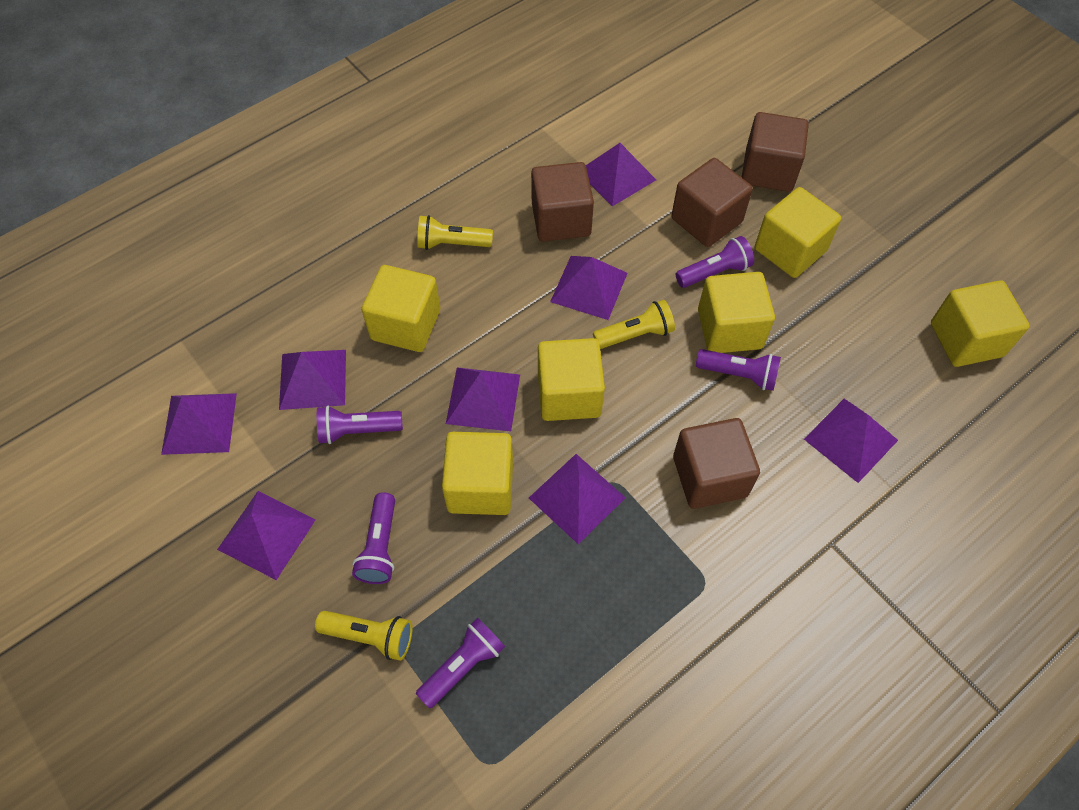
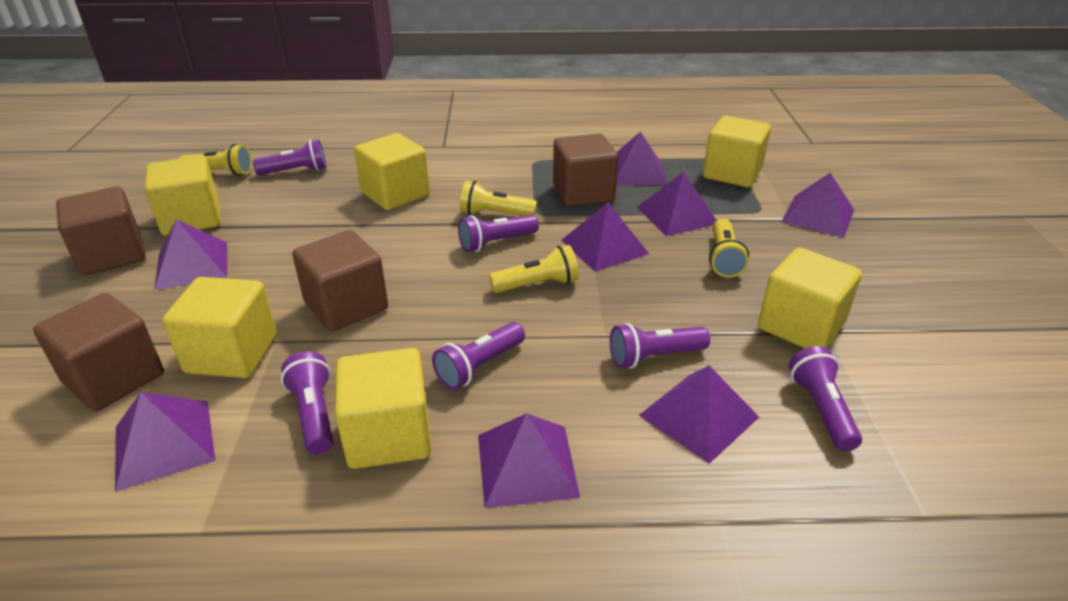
purple flashlight: 5 -> 6
yellow flashlight: 3 -> 4

